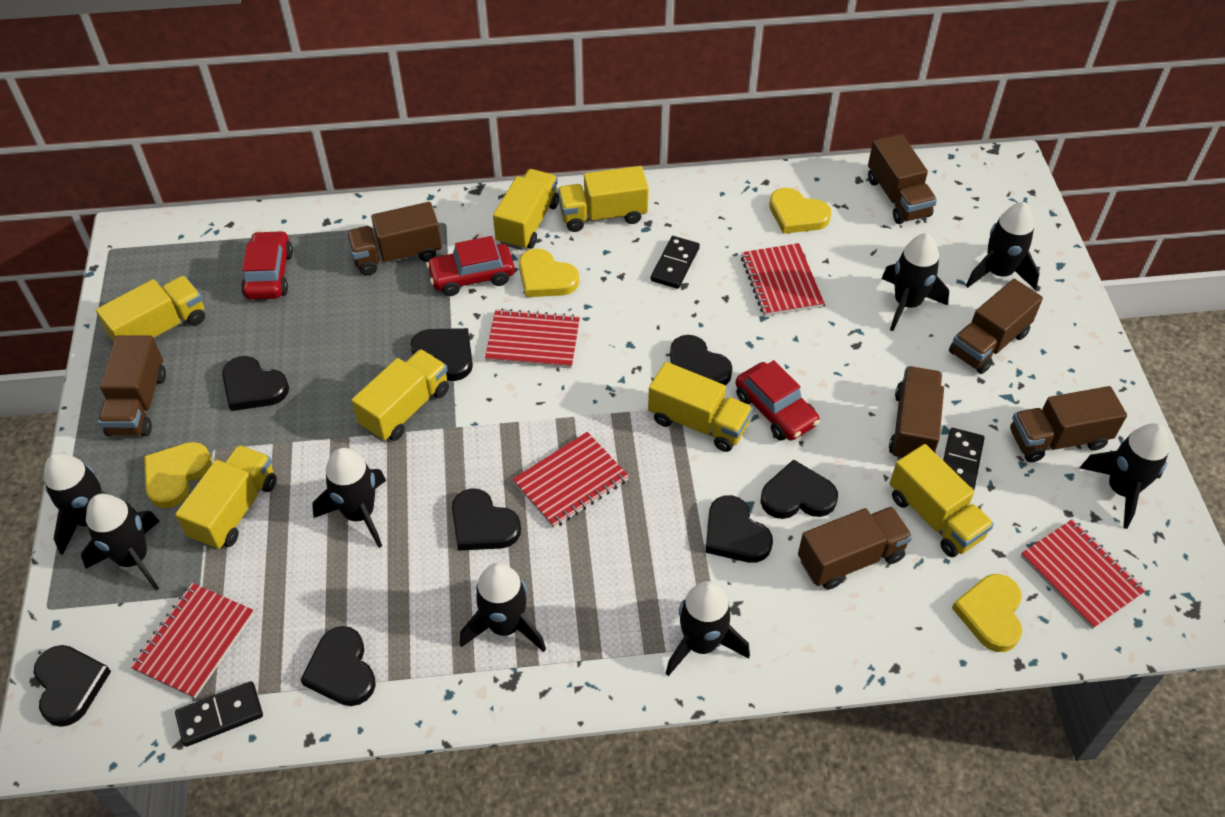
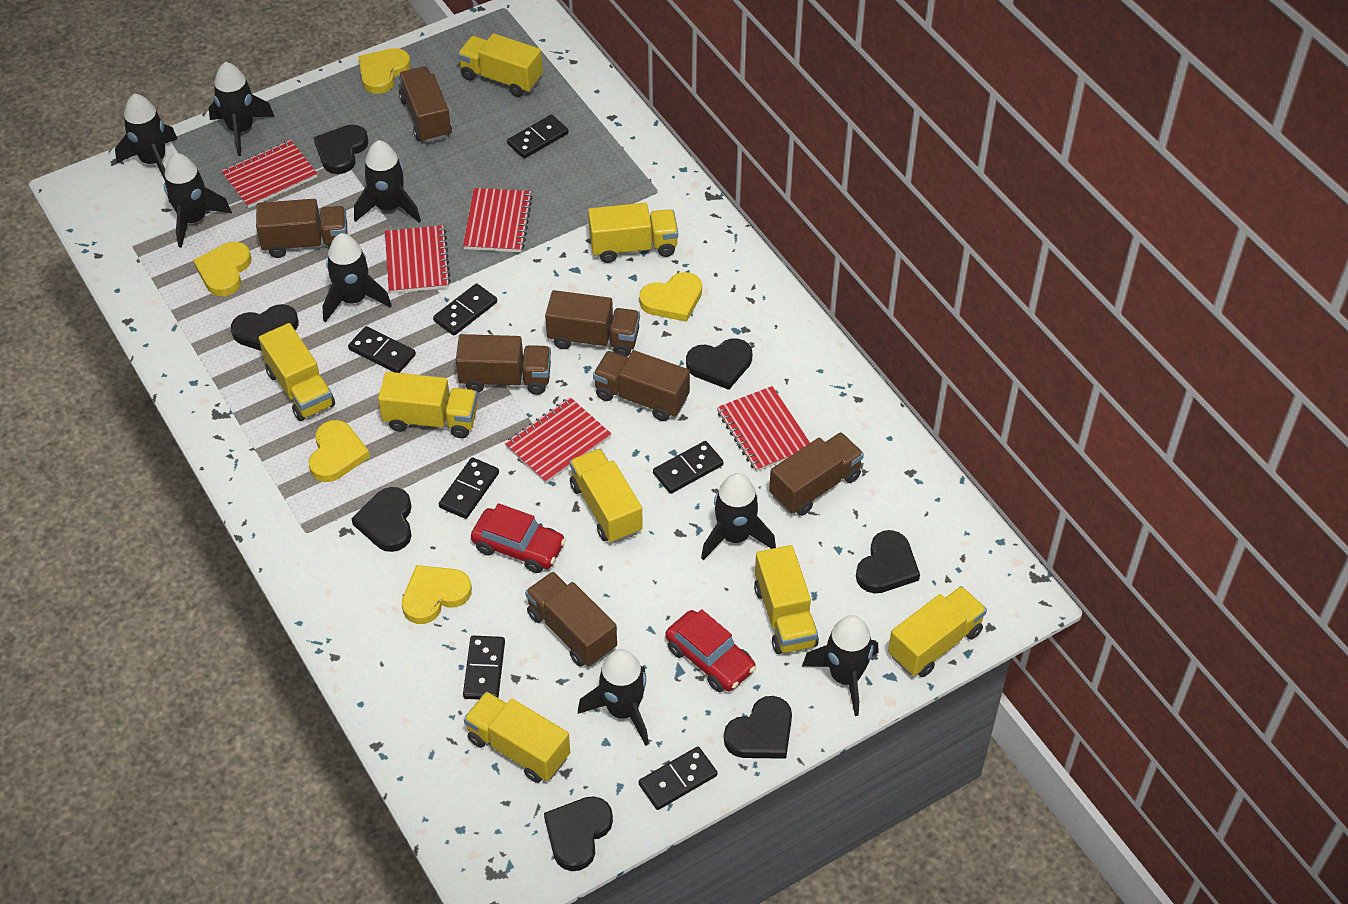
black domino: 3 -> 7
black heart: 8 -> 7
red car: 3 -> 2
yellow heart: 4 -> 5
yellow truck: 7 -> 8

